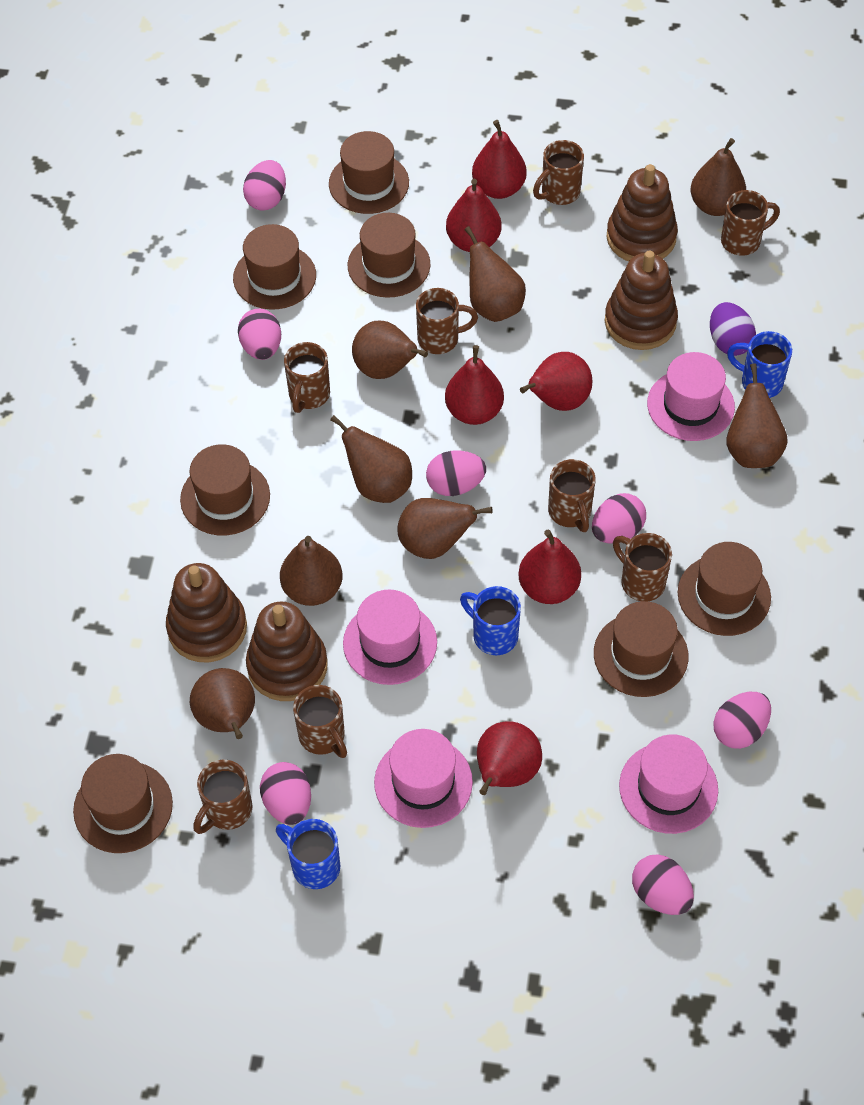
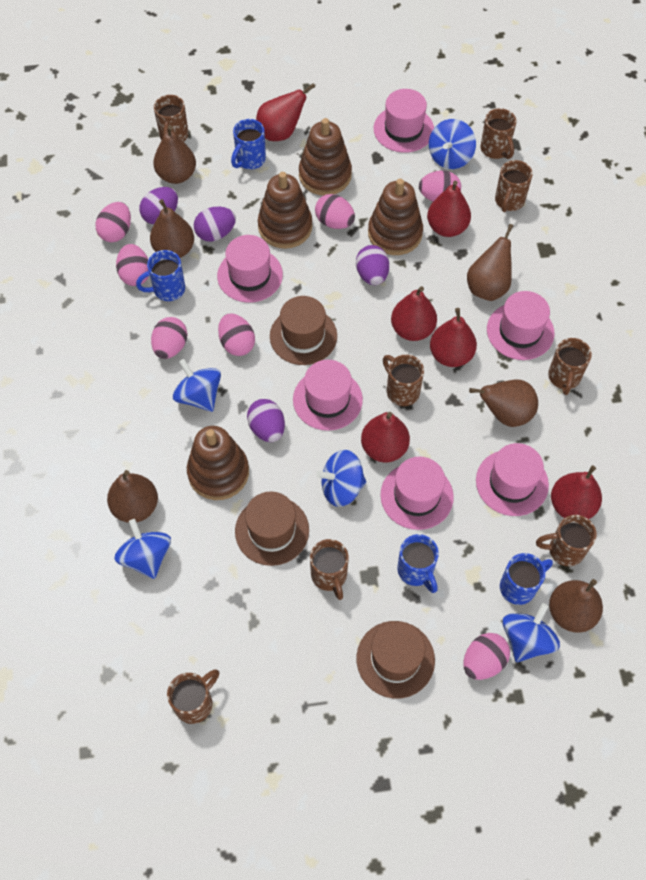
blue mug: 3 -> 4
blue spinning top: 0 -> 5
brown hat: 7 -> 3
brown pear: 8 -> 6
pink hat: 4 -> 6
purple egg: 1 -> 4

